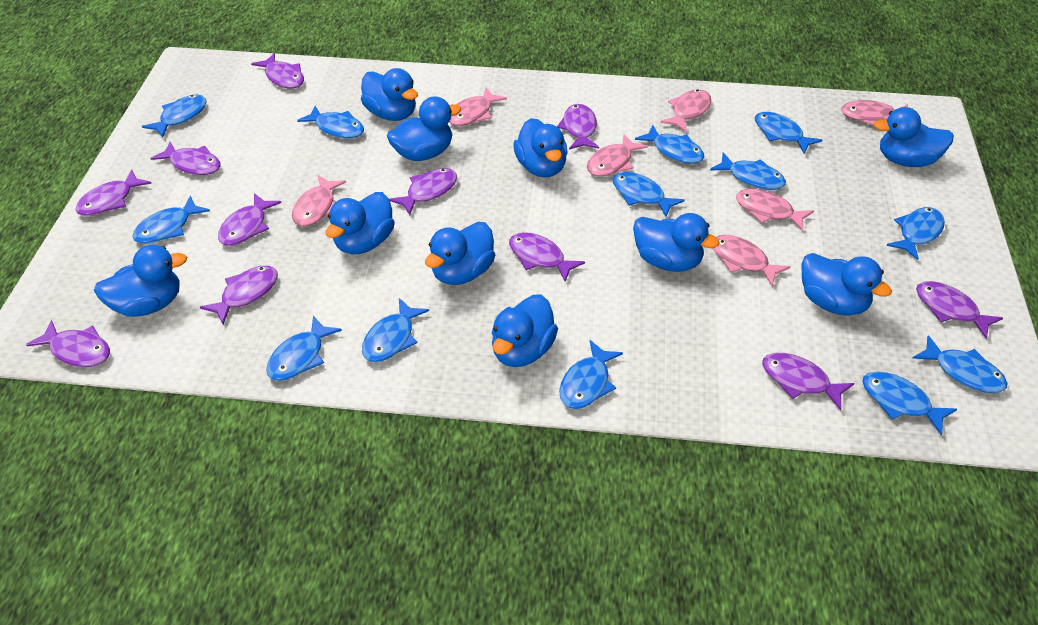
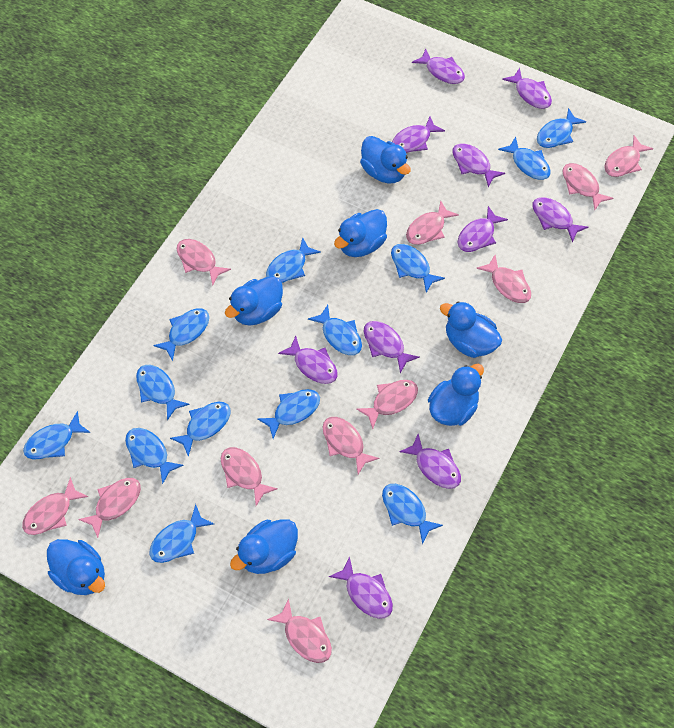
blue duck: 10 -> 7
pink fish: 7 -> 11
purple fish: 11 -> 10

